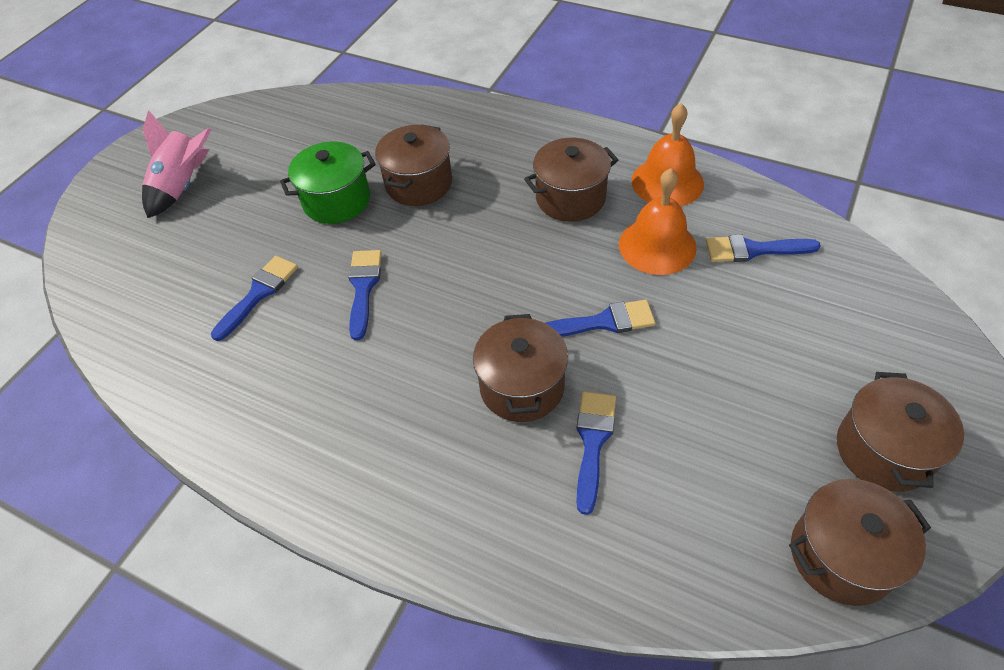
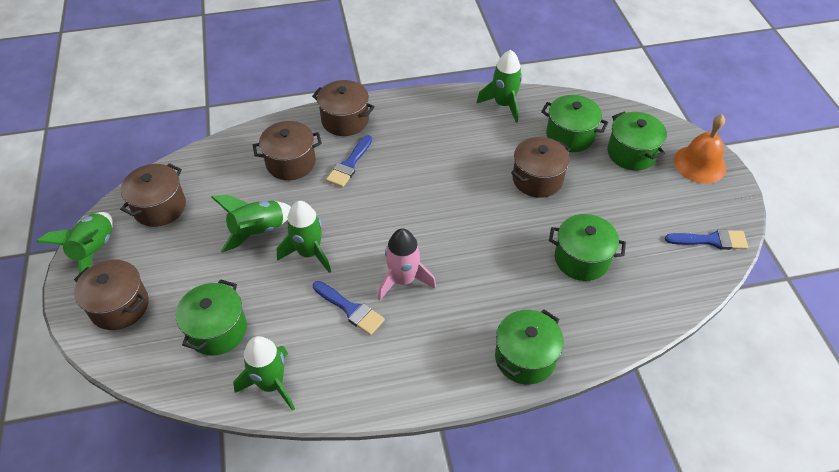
blue brush: 5 -> 3
green pot: 1 -> 5
green rocket: 0 -> 5
orange bell: 2 -> 1

